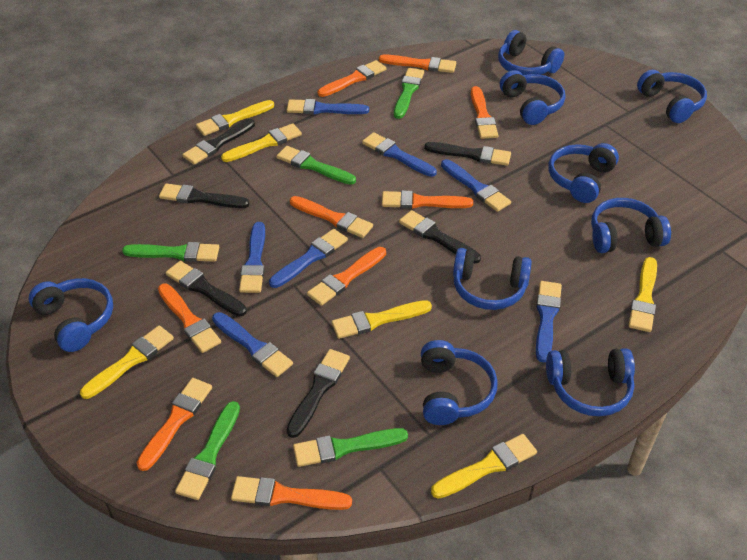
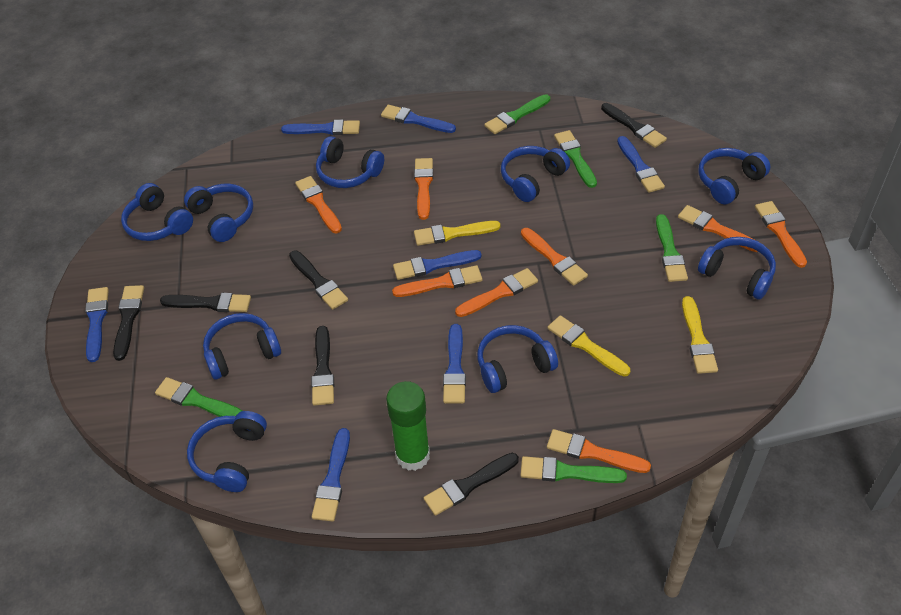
green glue stick: 0 -> 1
orange brush: 9 -> 8
yellow brush: 6 -> 3

